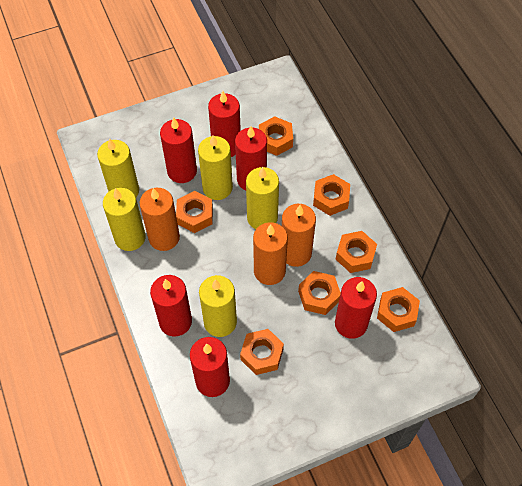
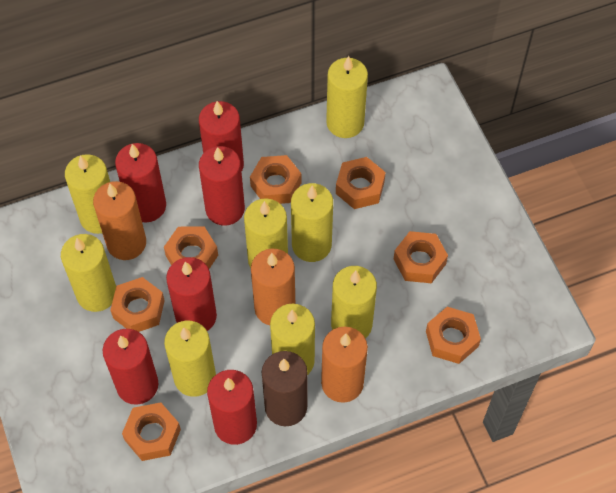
brown candle: 0 -> 1
yellow candle: 5 -> 8

